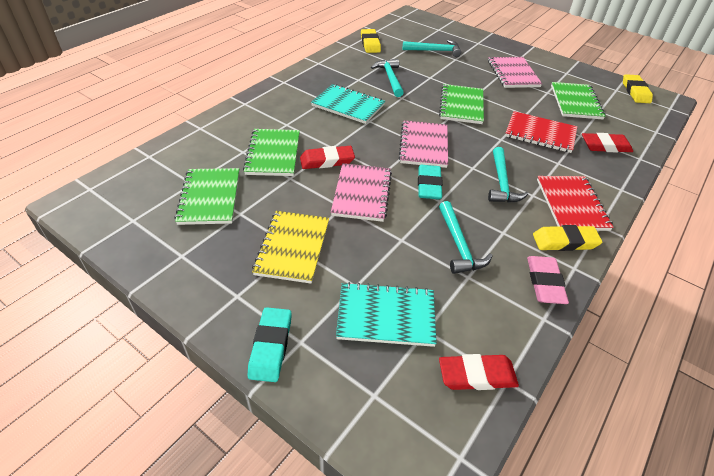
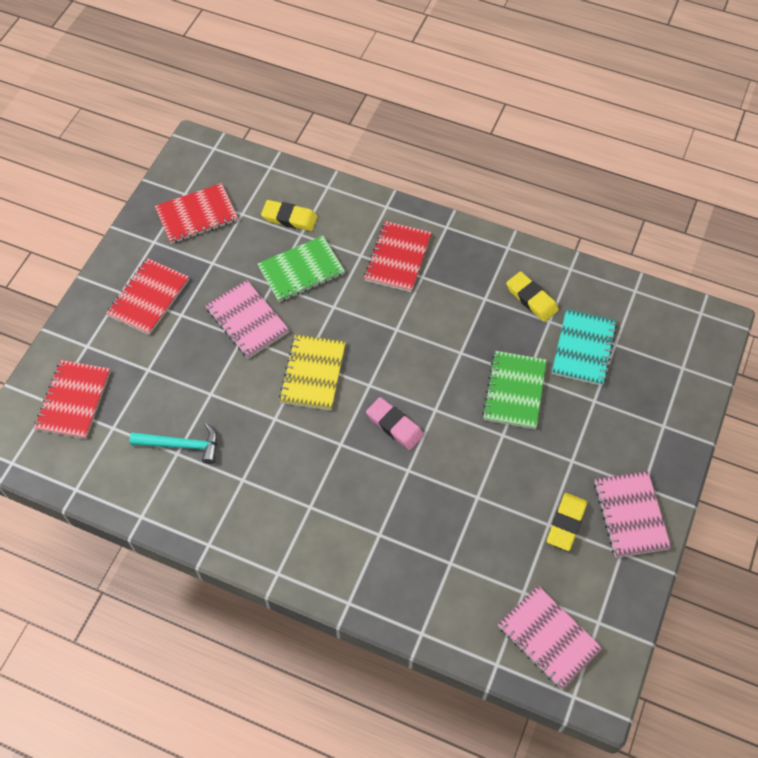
green notebook: 4 -> 2
red eraser: 3 -> 0
red notebook: 2 -> 4
turquoise eraser: 2 -> 0
turquoise hammer: 4 -> 1
turquoise notebook: 2 -> 1

